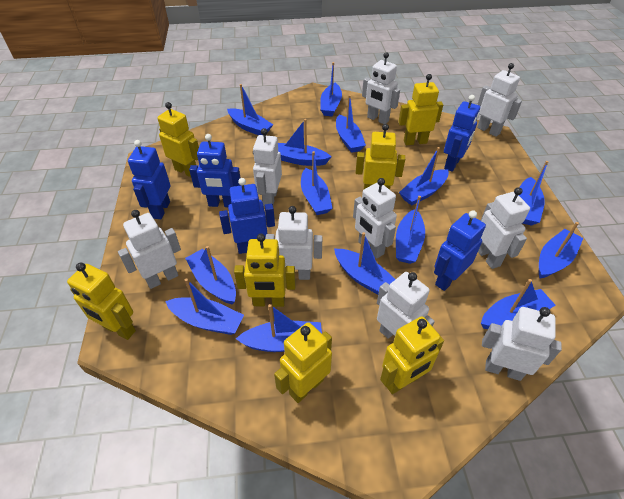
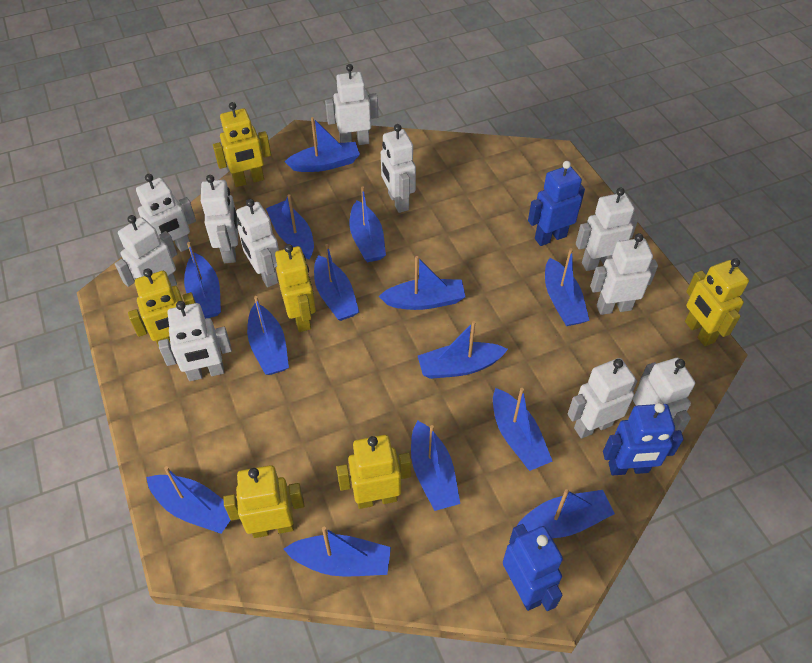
blue robot: 5 -> 3
white robot: 9 -> 11
yellow robot: 7 -> 6

